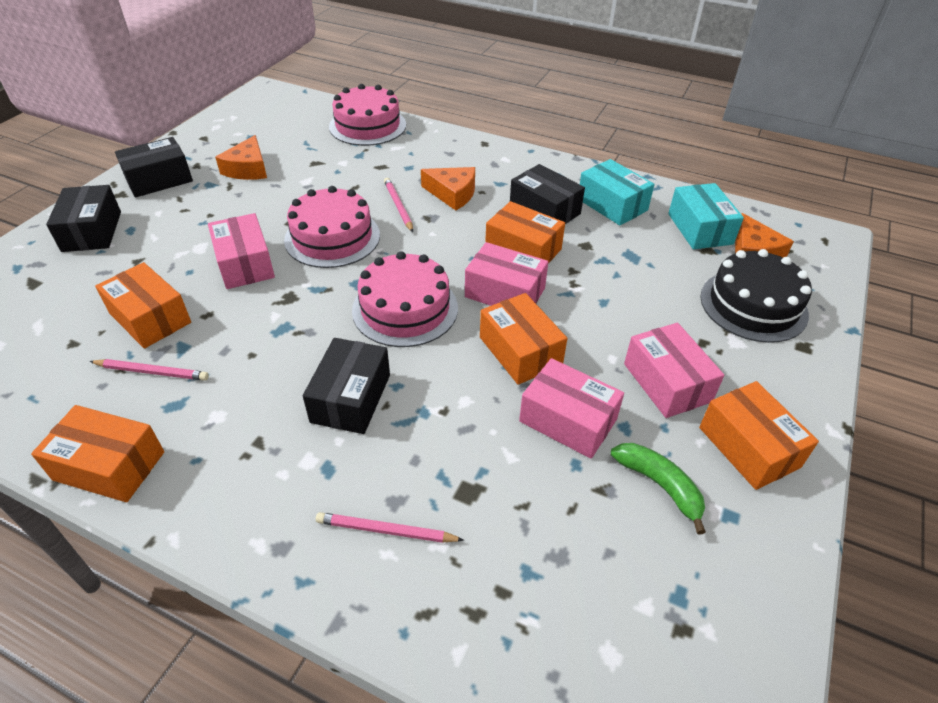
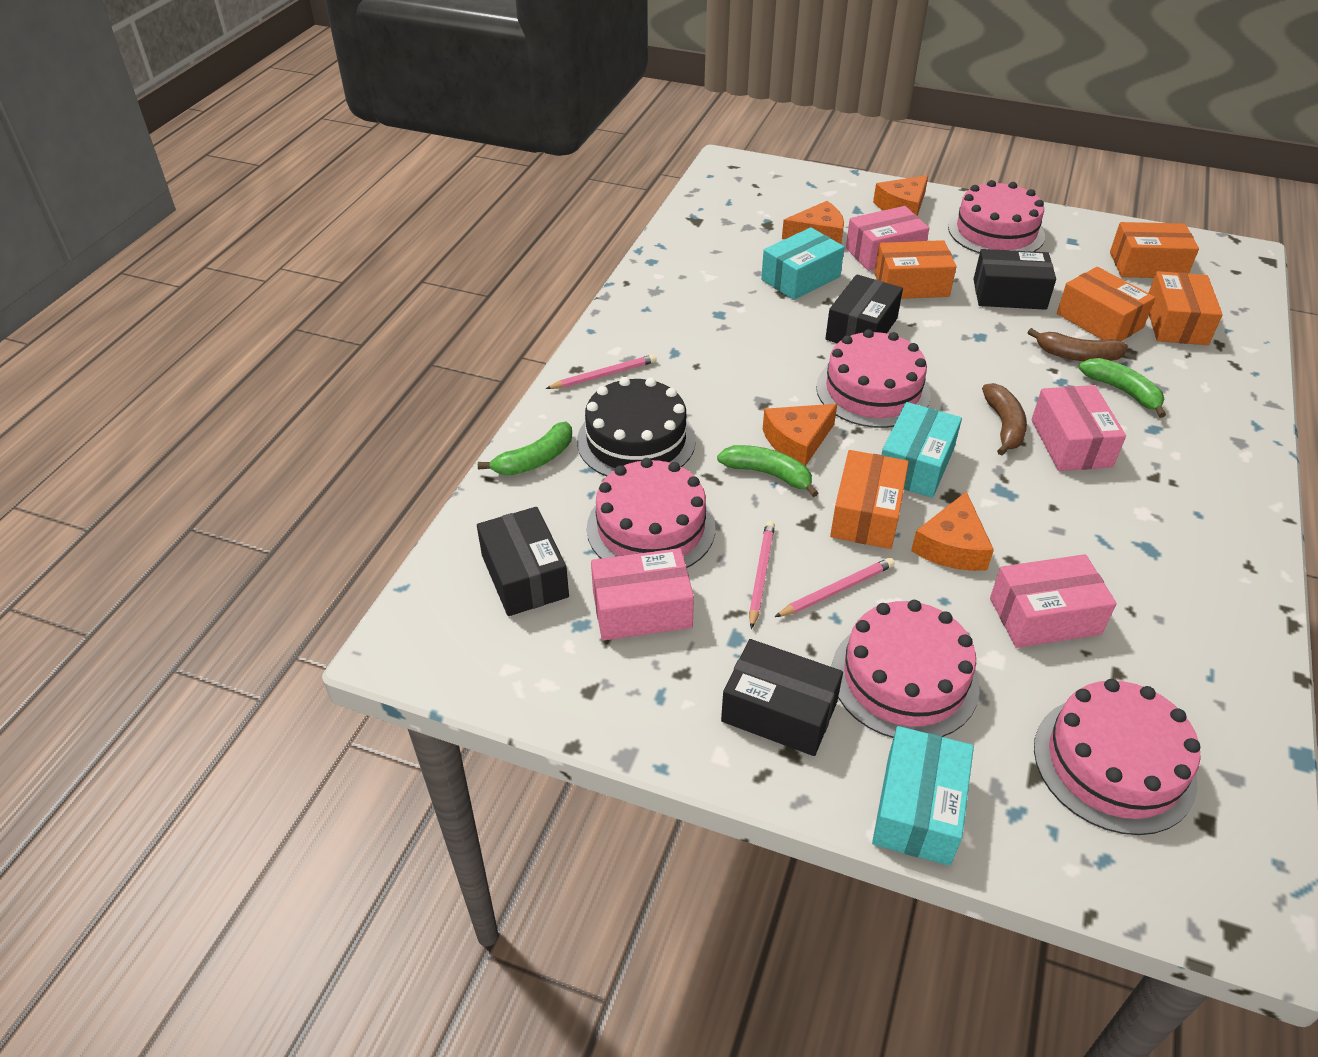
brown banana: 0 -> 2
green banana: 1 -> 3
orange cheese: 3 -> 4
pink cake: 3 -> 5
turquoise box: 2 -> 3

